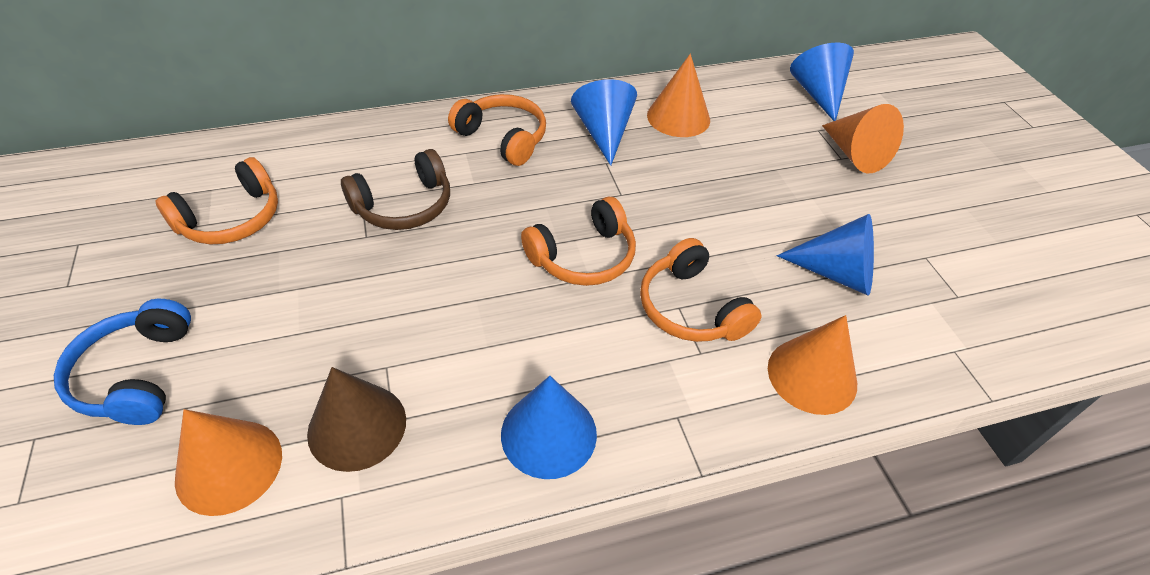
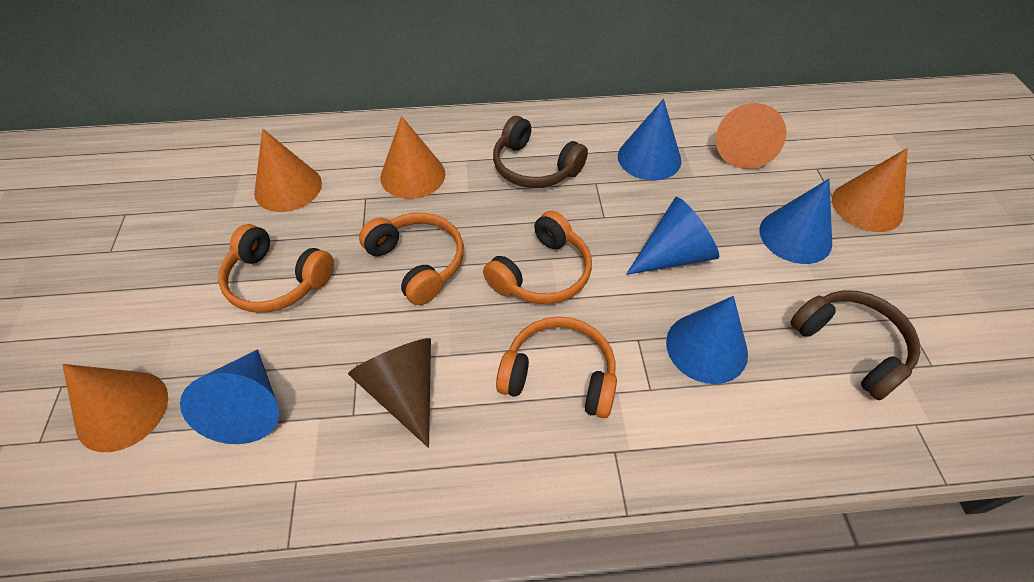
blue cone: 4 -> 5
blue headphones: 1 -> 0
brown headphones: 1 -> 2
orange cone: 4 -> 5

